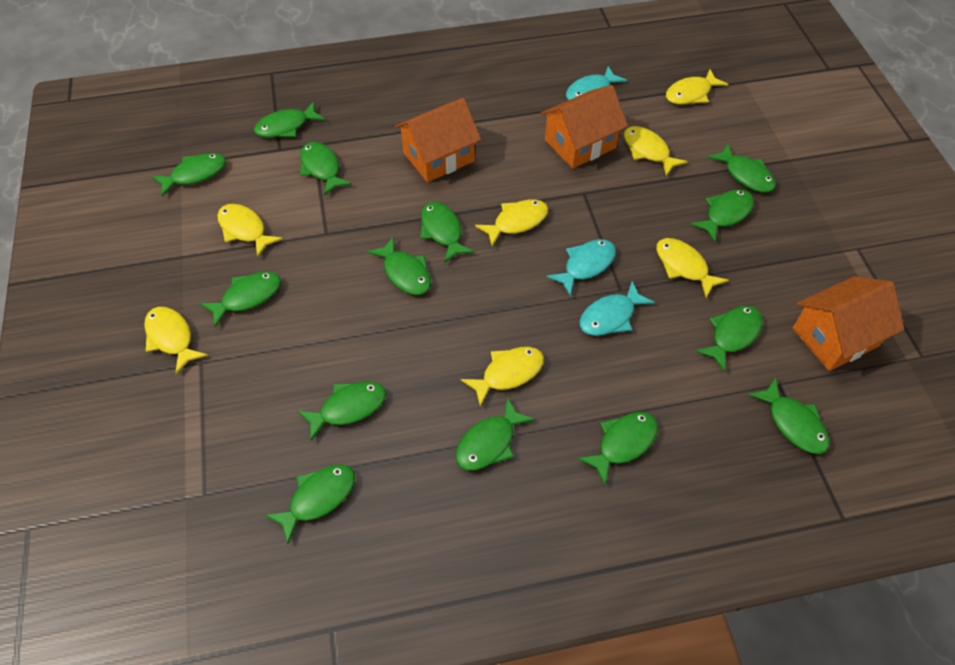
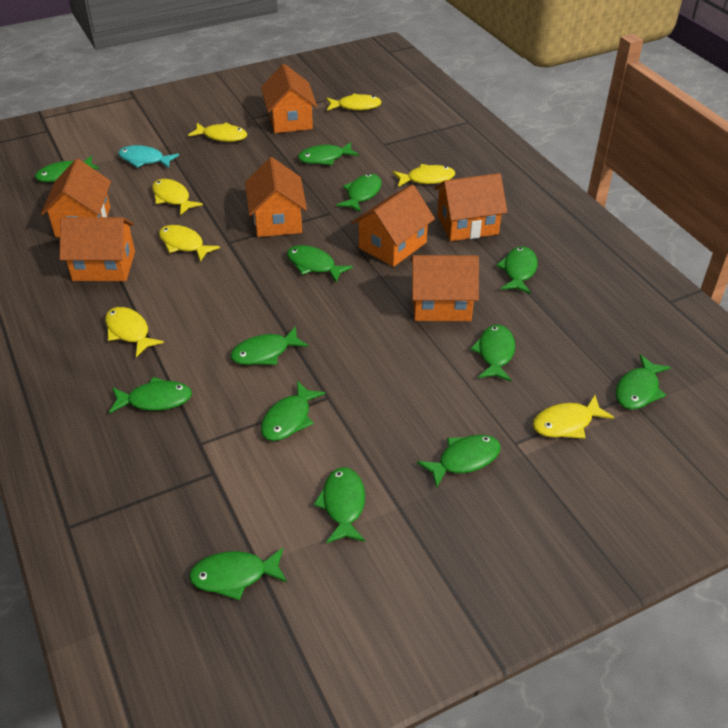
green fish: 14 -> 13
orange house: 3 -> 7
turquoise fish: 3 -> 1

